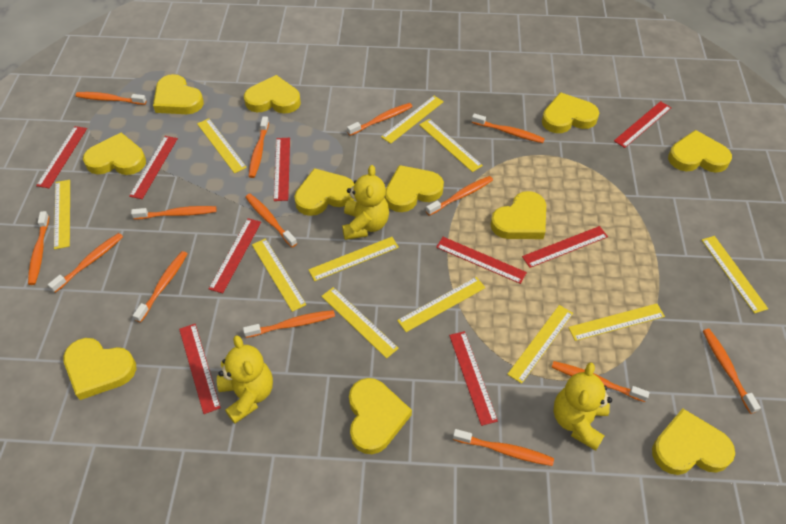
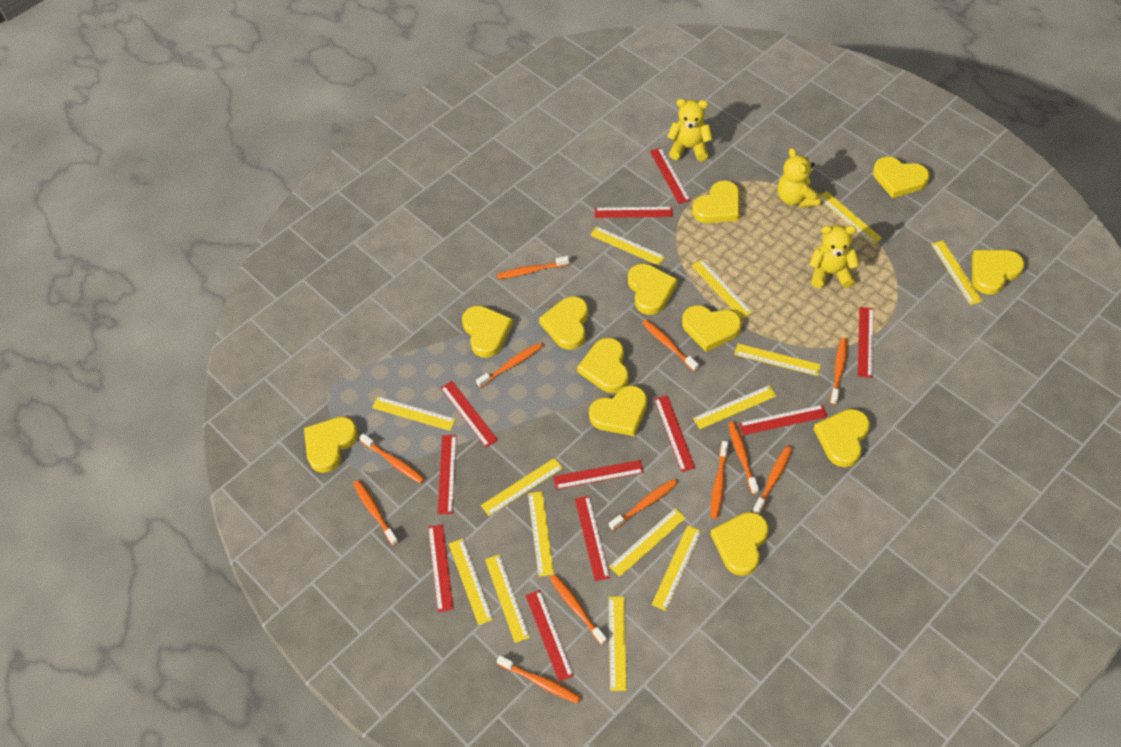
orange toothbrush: 14 -> 12
red ruler: 9 -> 11
yellow heart: 11 -> 12
yellow ruler: 11 -> 14

